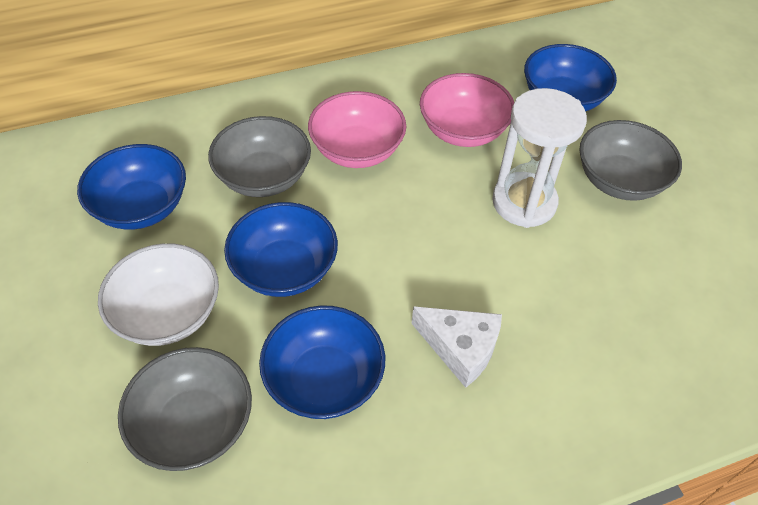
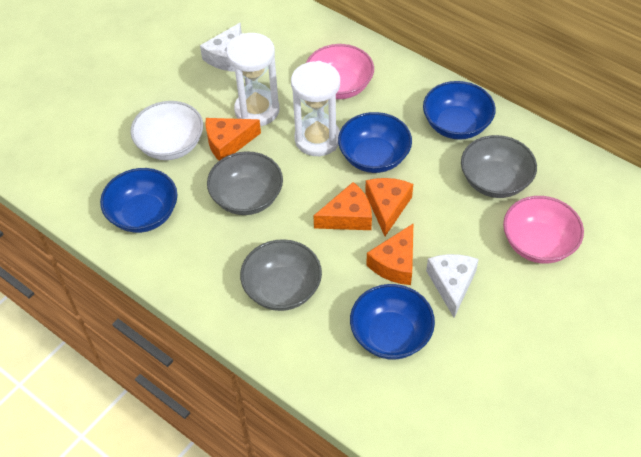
orange cheese: 0 -> 4
white cheese: 1 -> 2
white hourglass: 1 -> 2

